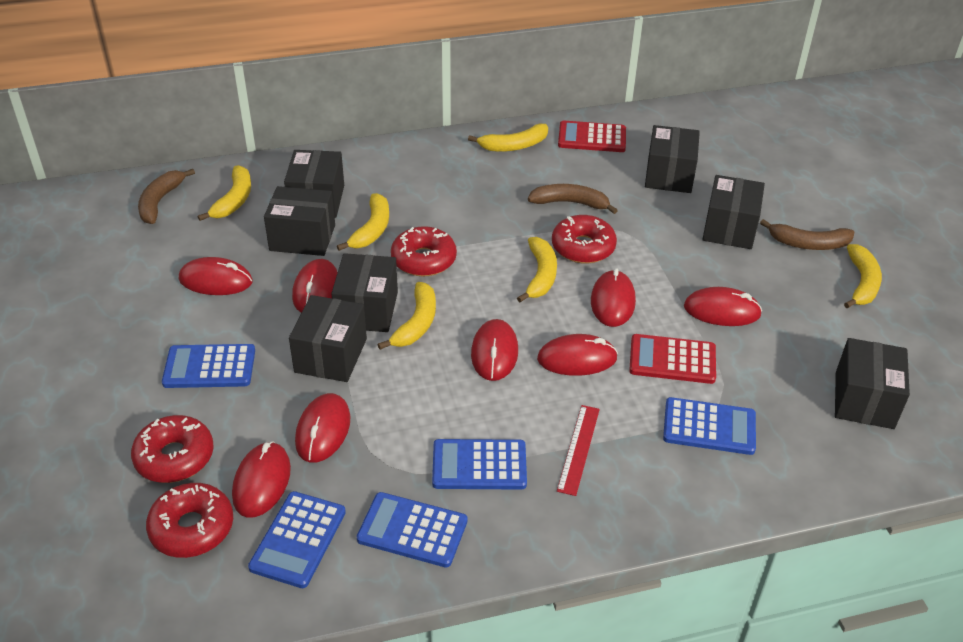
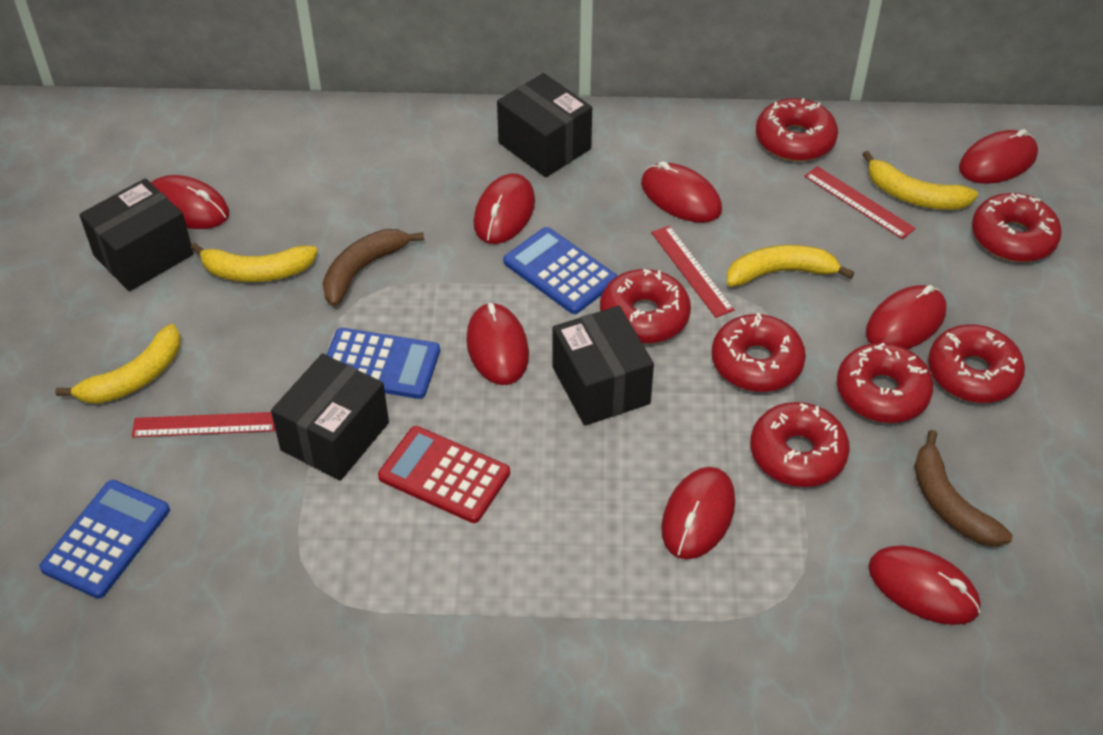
black box: 7 -> 4
blue calculator: 5 -> 3
brown banana: 3 -> 2
red calculator: 2 -> 1
red donut: 4 -> 7
red ruler: 1 -> 3
yellow banana: 6 -> 4

